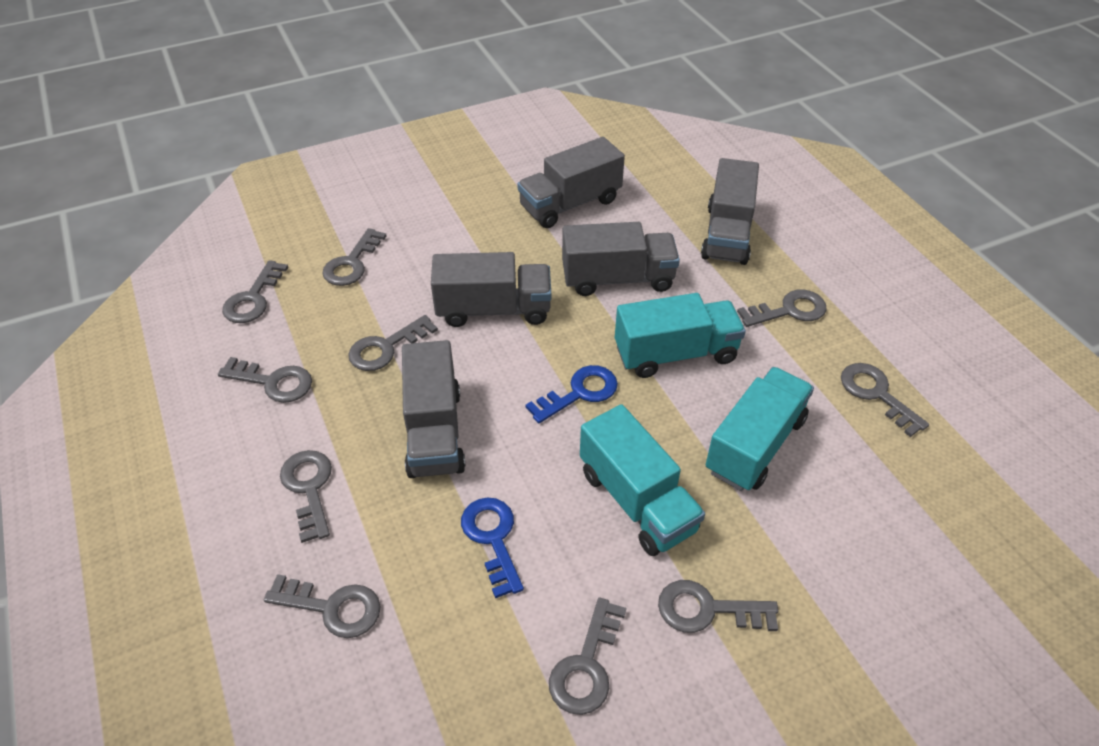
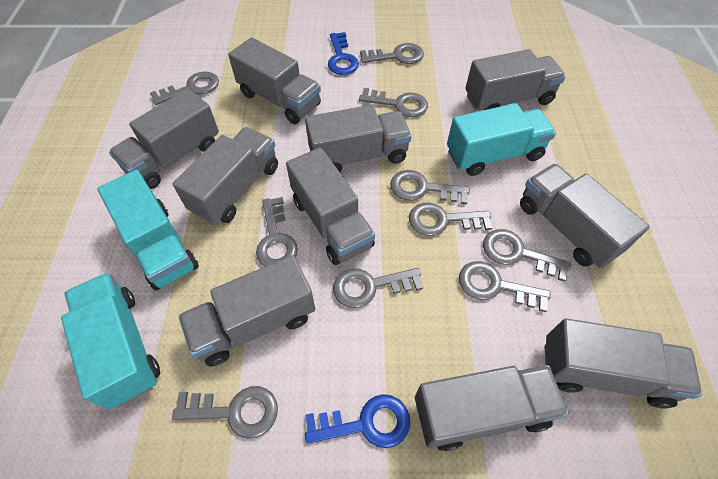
grey truck: 5 -> 10

